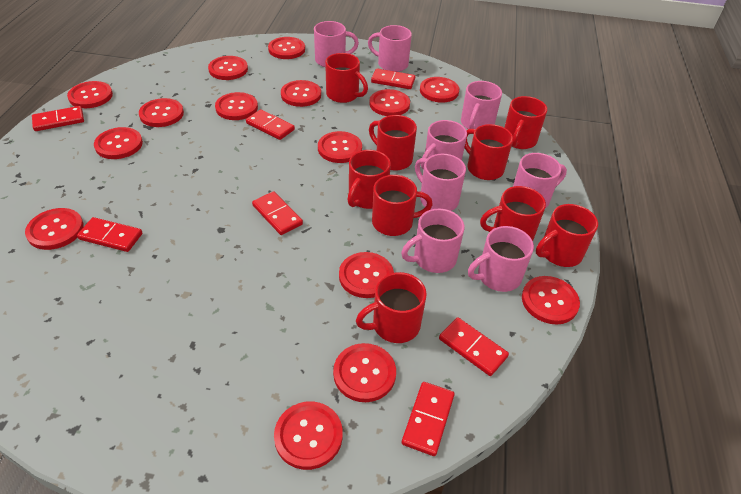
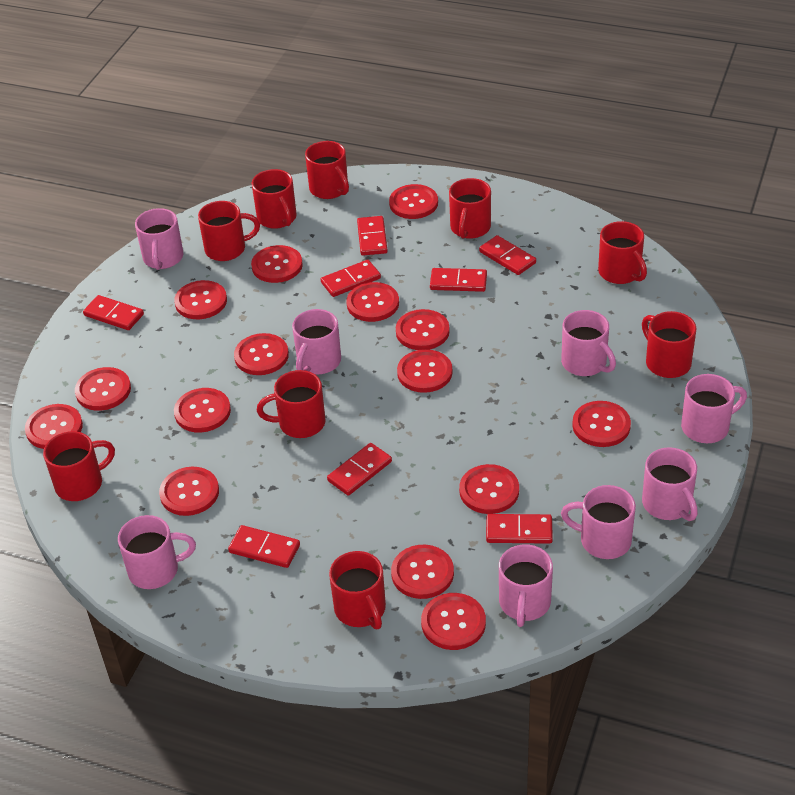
red domino: 7 -> 8

